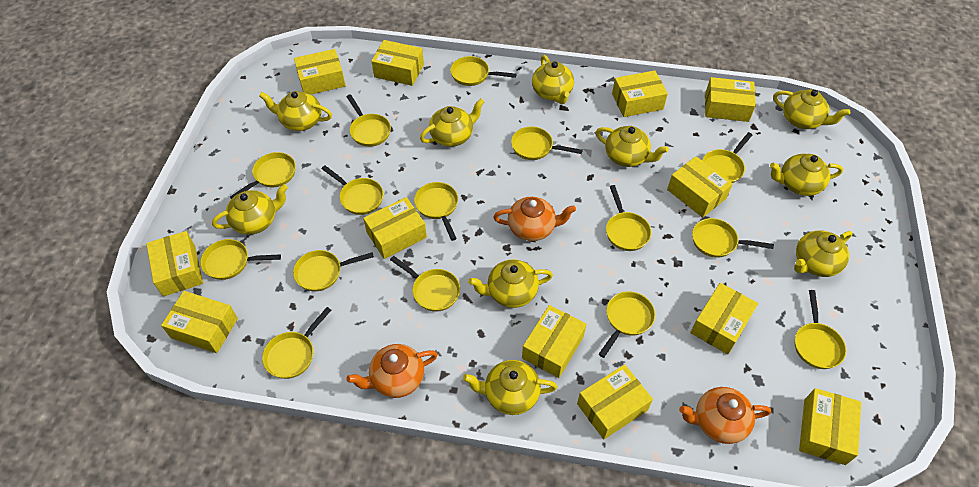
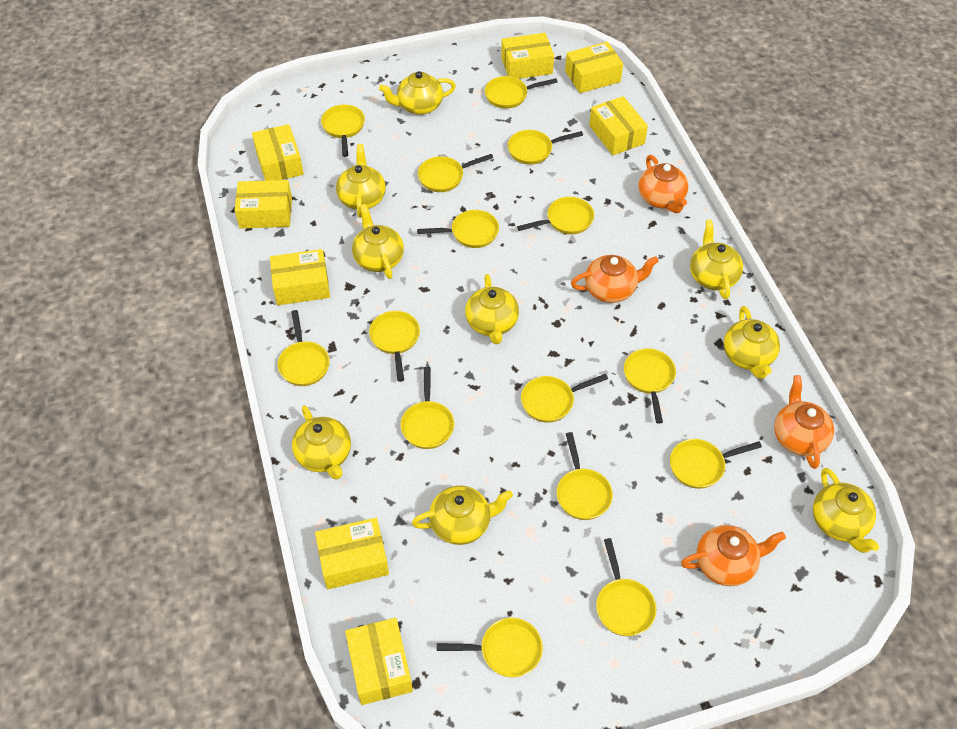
orange teapot: 3 -> 4
yellow box: 12 -> 8
yellow teapot: 10 -> 9

